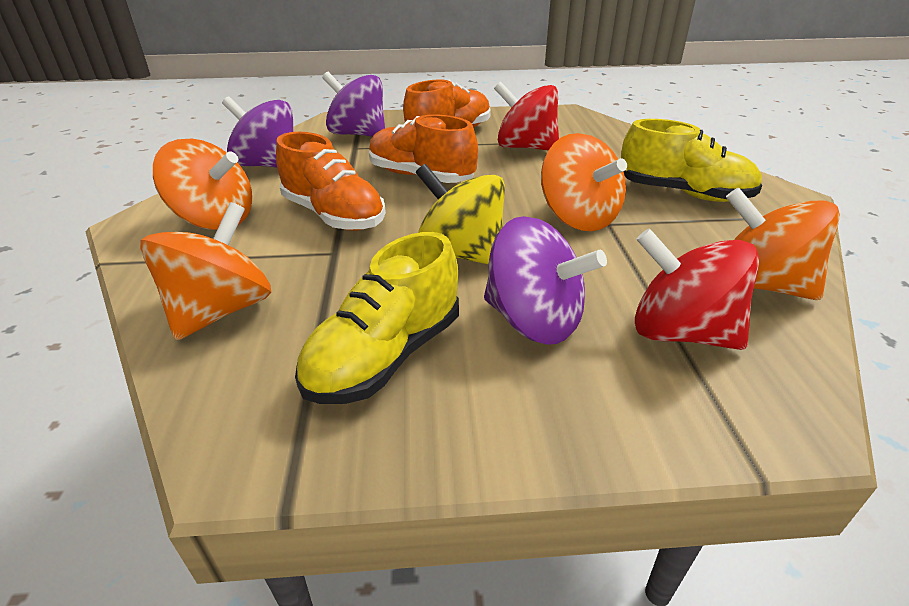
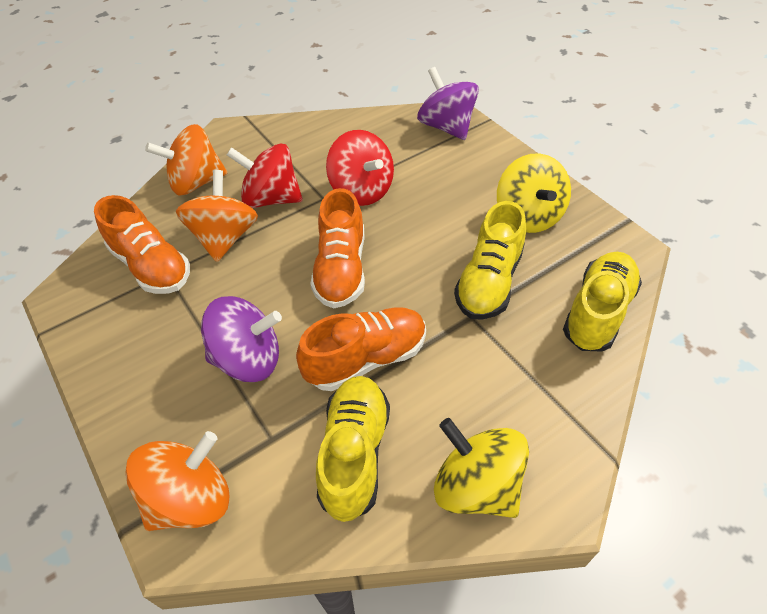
orange spinning top: 4 -> 3
purple spinning top: 3 -> 2
yellow shoe: 2 -> 3
yellow spinning top: 1 -> 2

